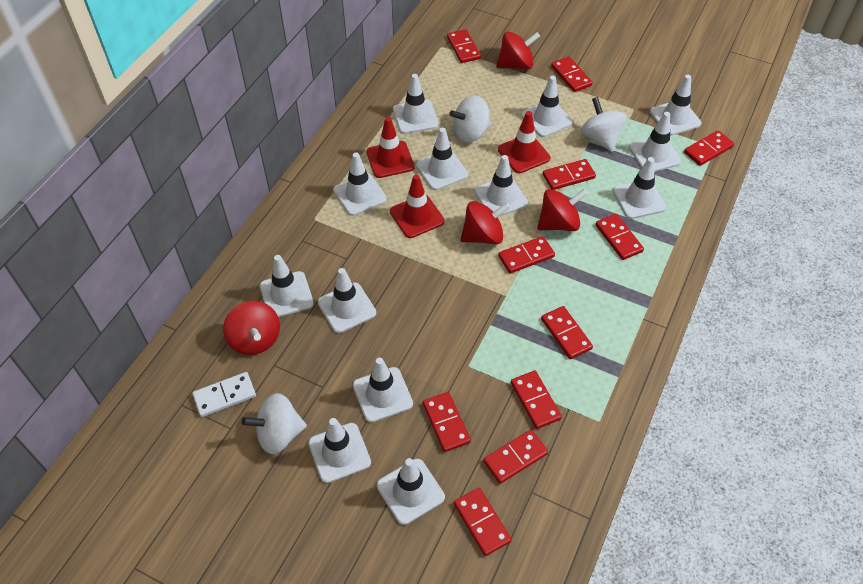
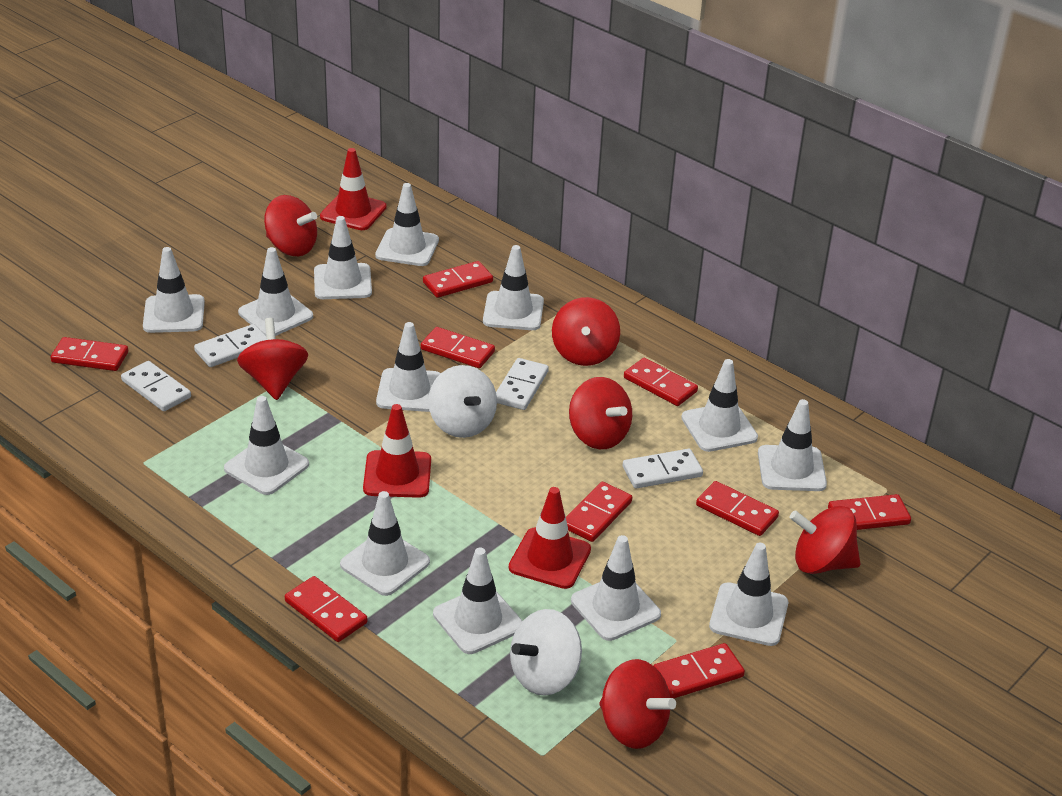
red domino: 11 -> 9
red spinning top: 4 -> 6
white domino: 1 -> 4
white spinning top: 3 -> 2

